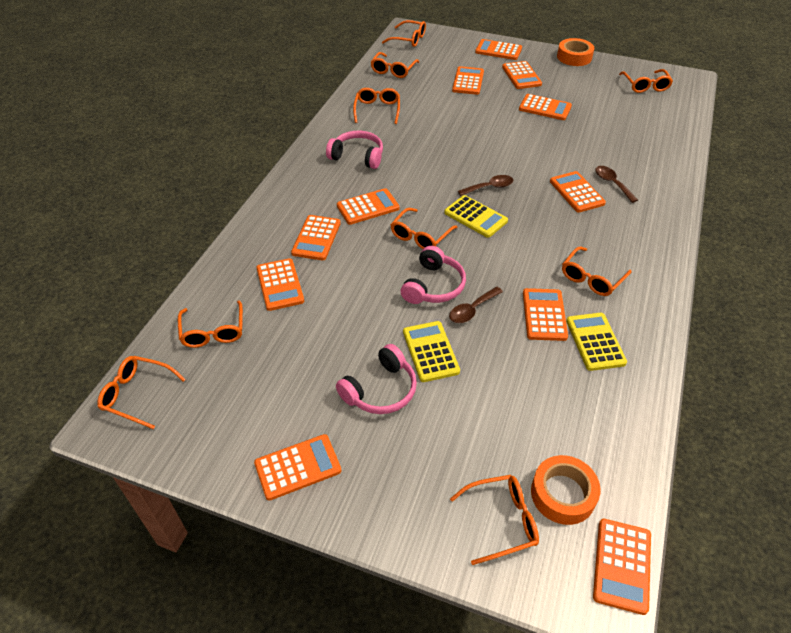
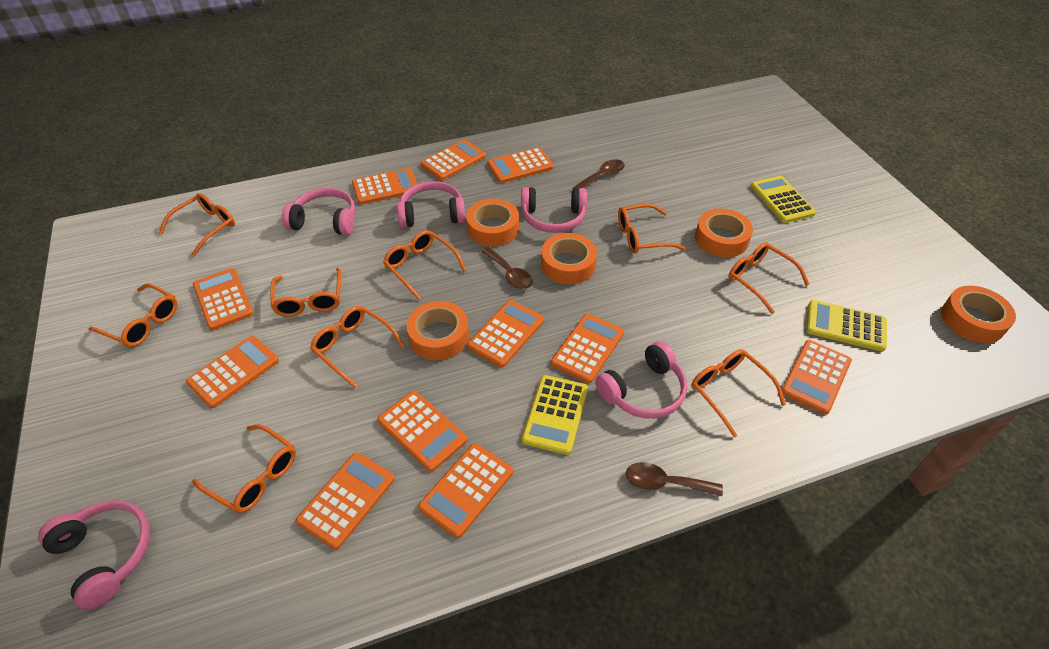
orange tape: 2 -> 5
pink headphones: 3 -> 5

